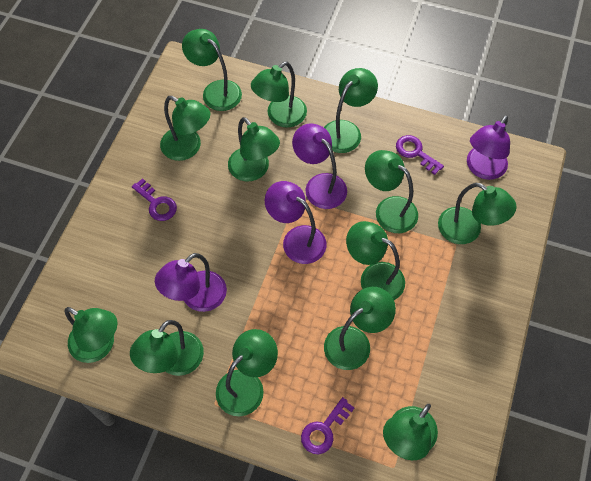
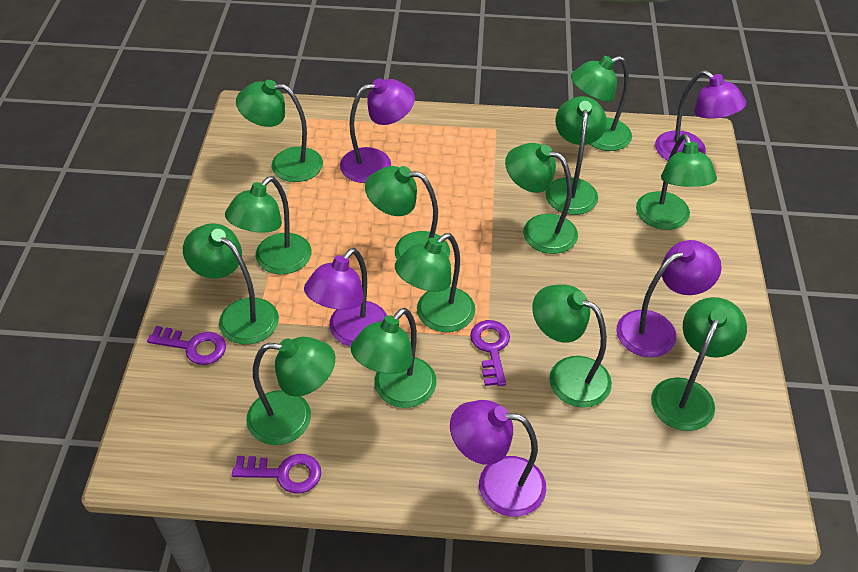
purple lamp: 4 -> 5

